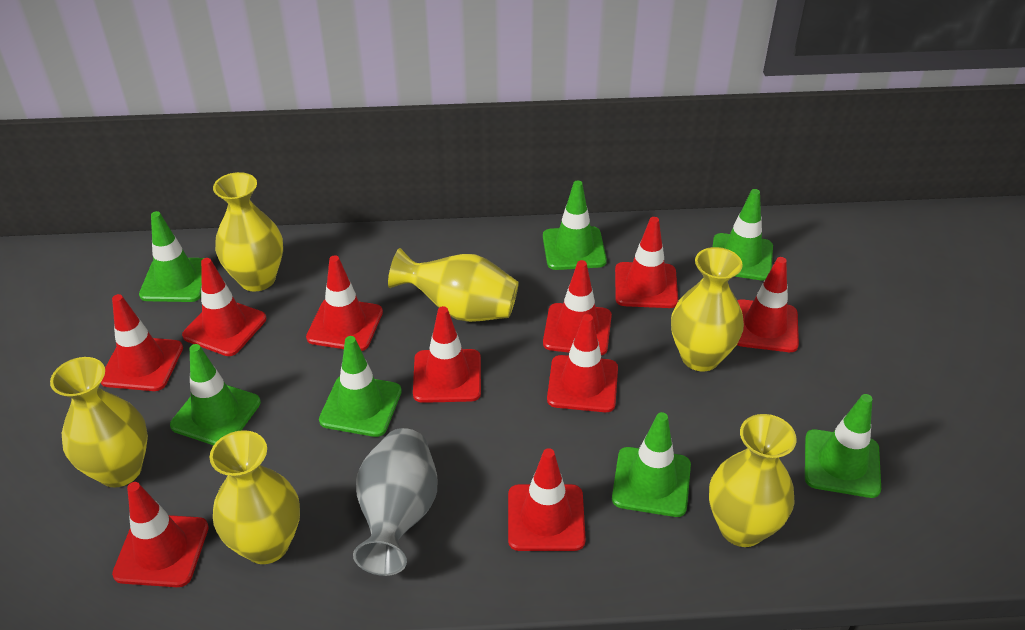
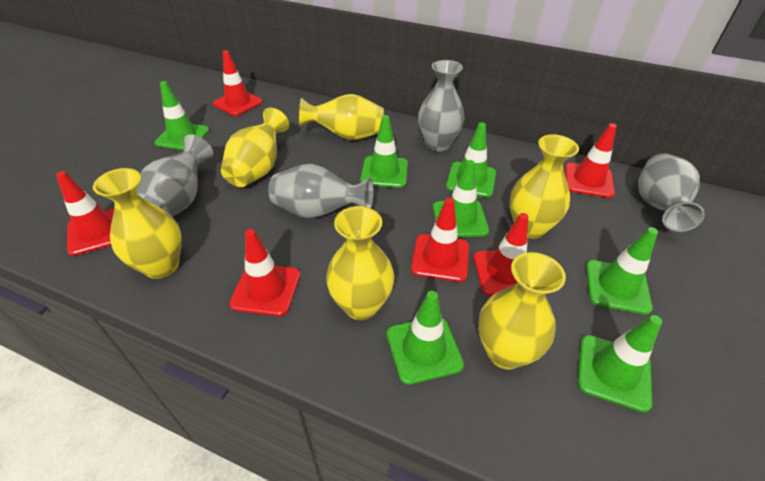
grey vase: 1 -> 4
red traffic cone: 10 -> 6

